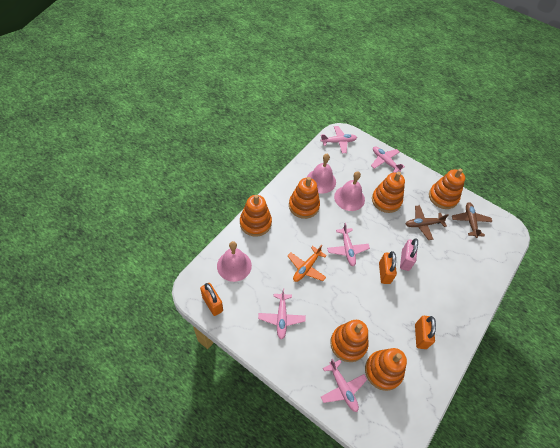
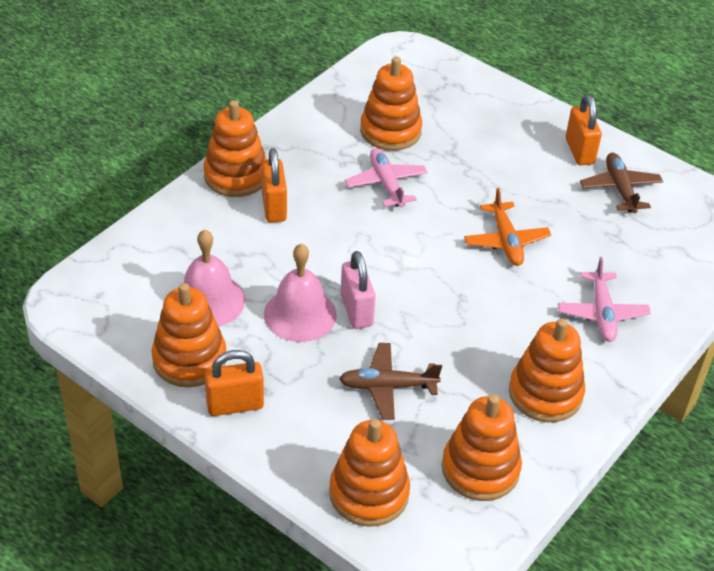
pink bell: 3 -> 2
pink plane: 5 -> 2

